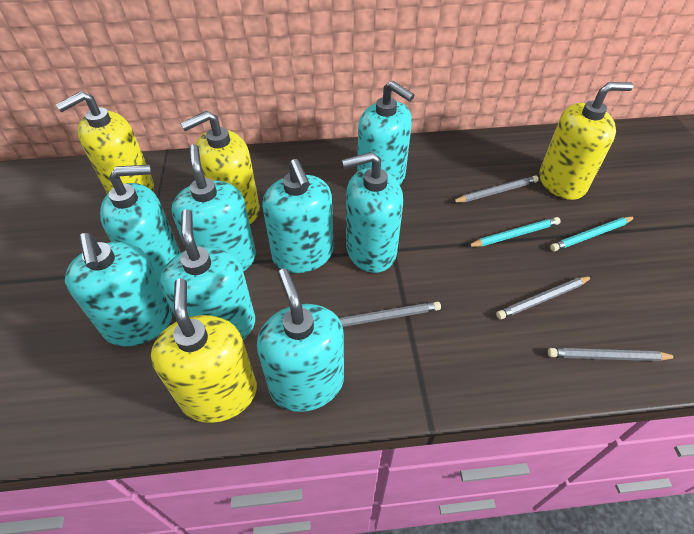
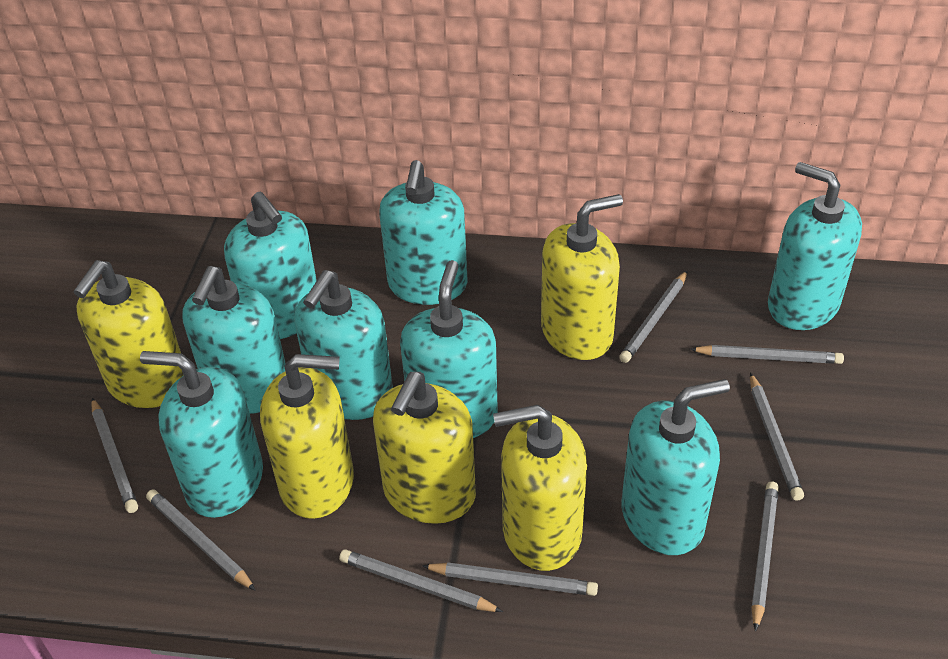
grey pencil: 4 -> 8
turquoise pencil: 2 -> 0
yellow soap dispenser: 4 -> 5

